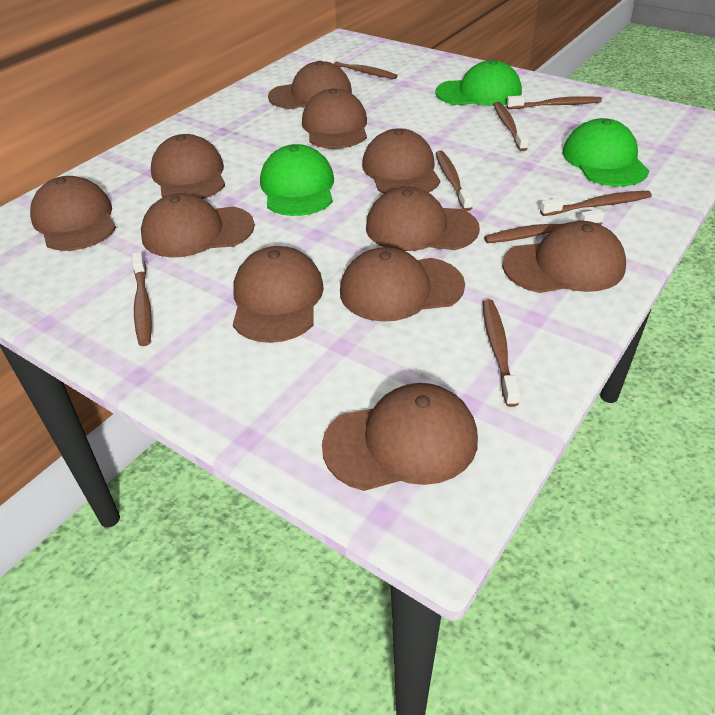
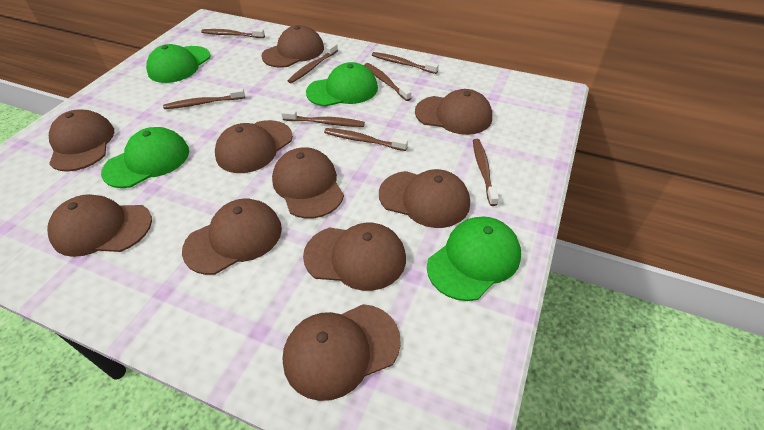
brown cap: 11 -> 10
green cap: 3 -> 4

